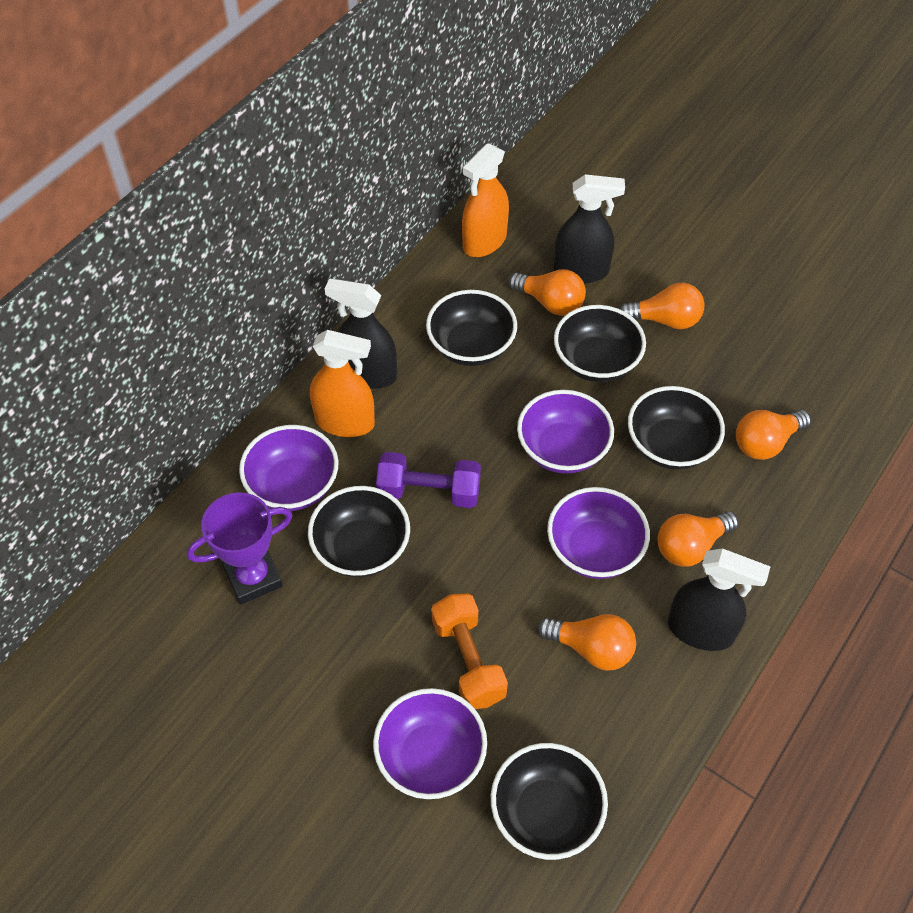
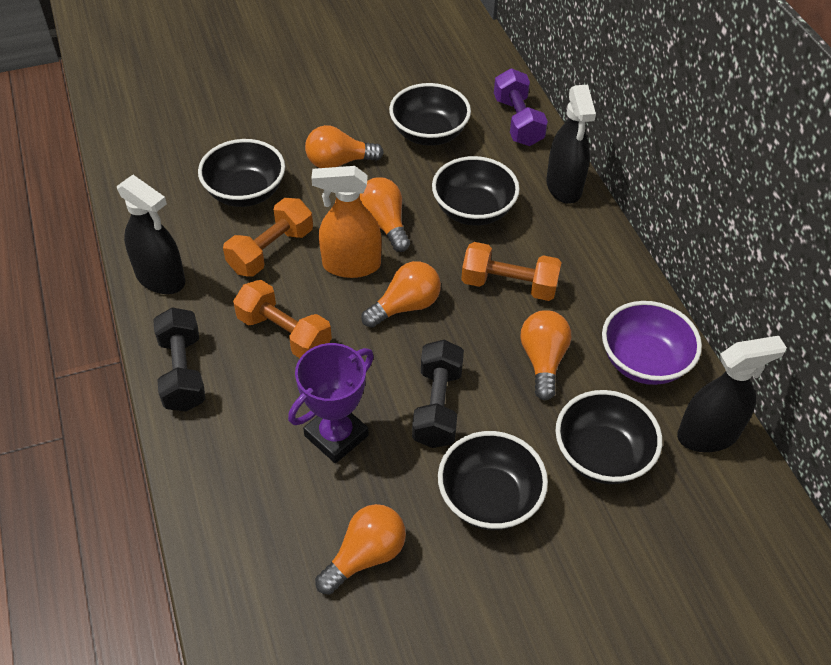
black dumbbell: 0 -> 2
orange dumbbell: 1 -> 3
orange spray bottle: 2 -> 1
purple bowl: 4 -> 1

